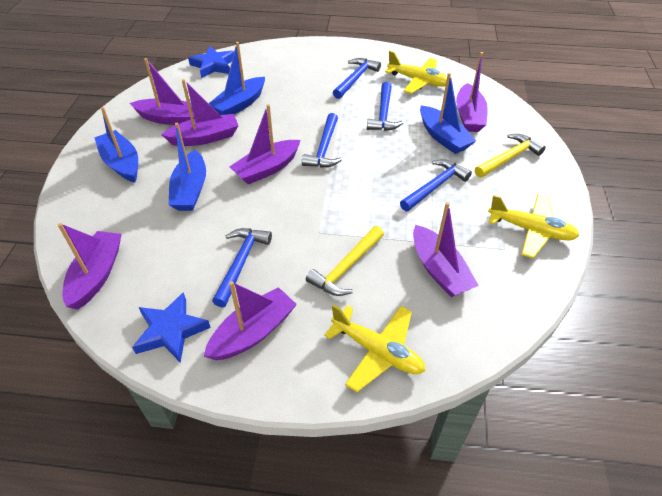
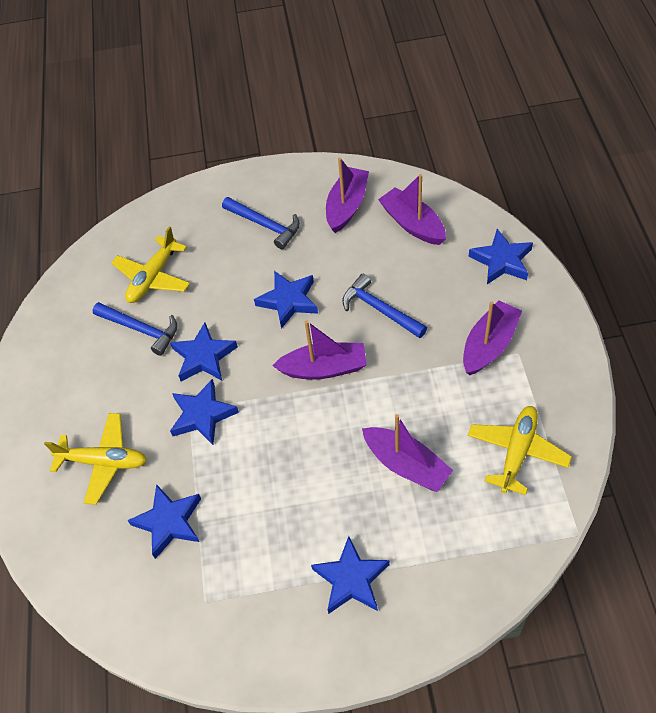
blue boat: 4 -> 0
blue hammer: 5 -> 3
blue star: 2 -> 6
purple boat: 7 -> 5
yellow hammer: 2 -> 0

